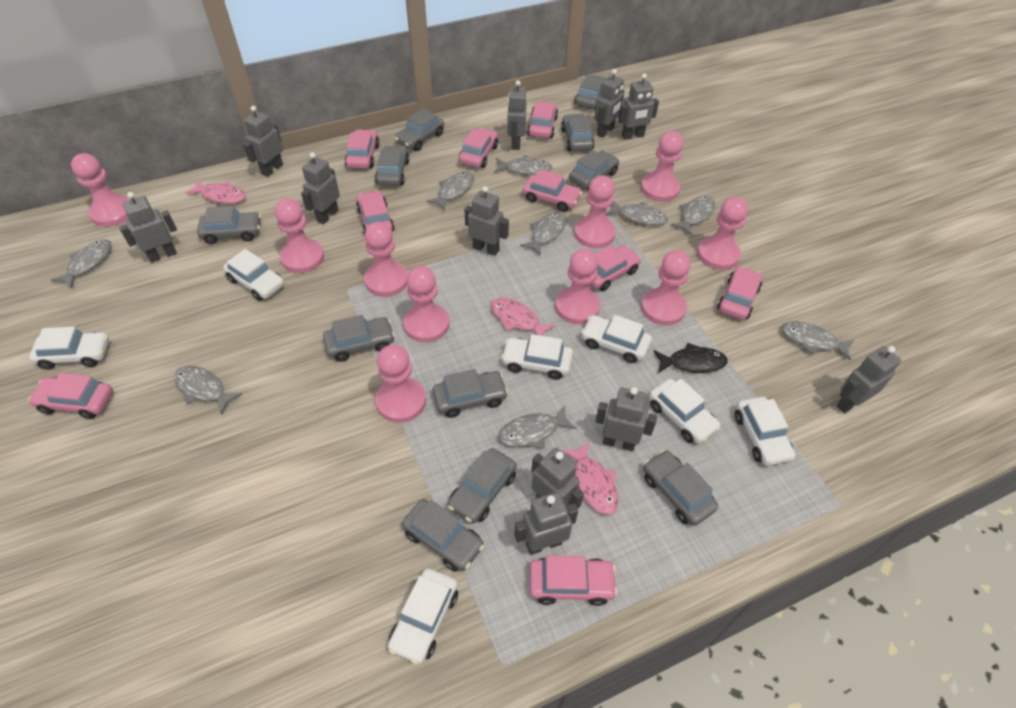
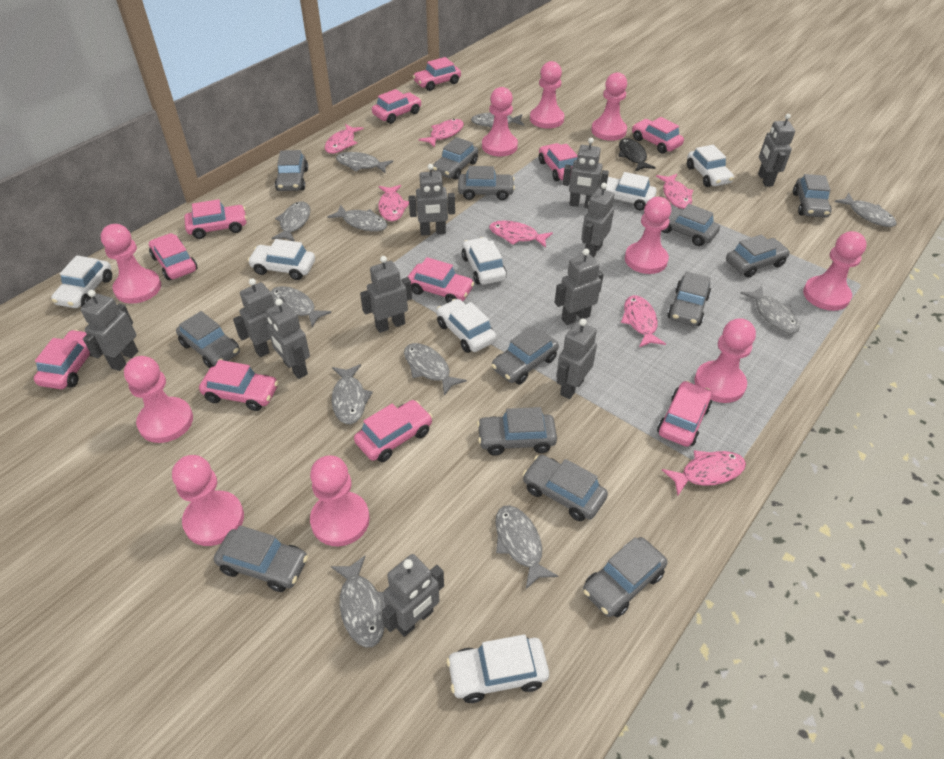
grey car: 11 -> 13
grey fish: 9 -> 11
pink car: 9 -> 11
pink fish: 3 -> 7

